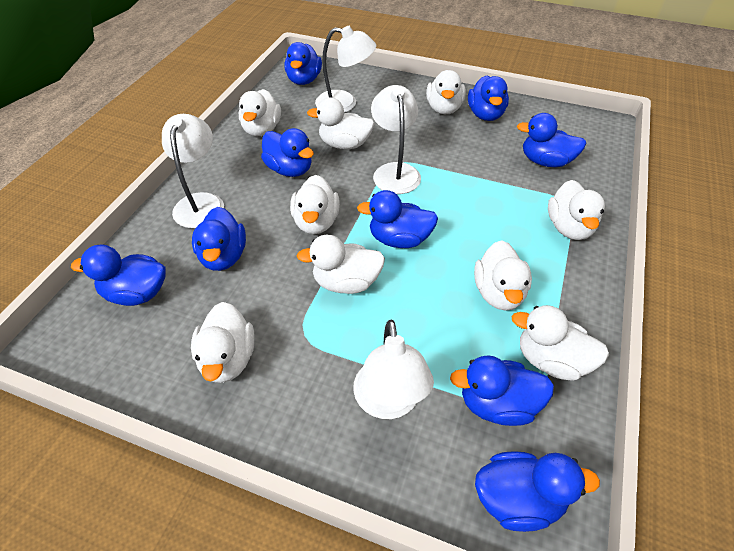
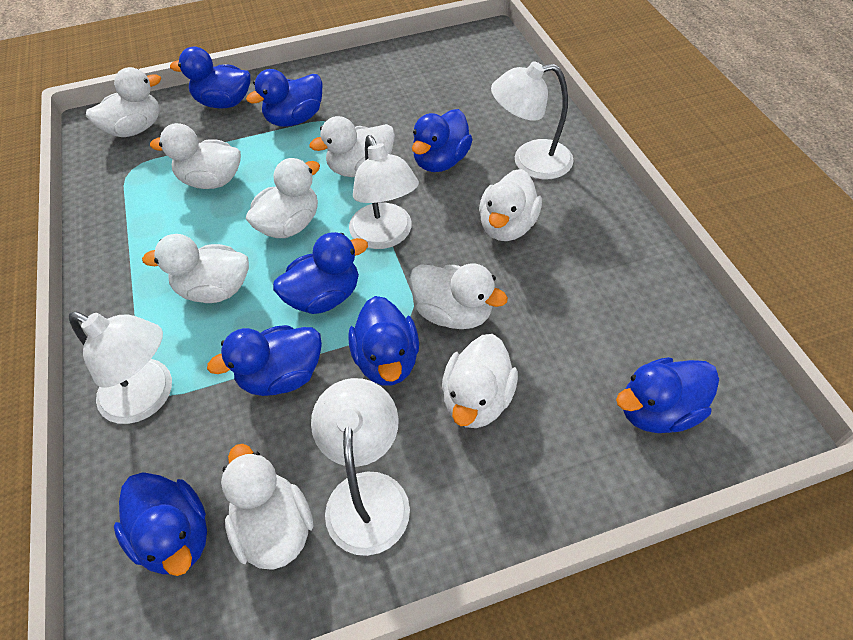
blue duck: 9 -> 8

